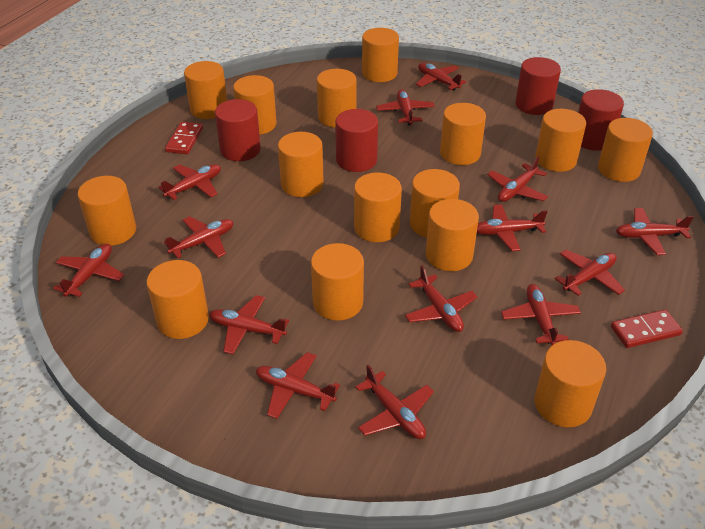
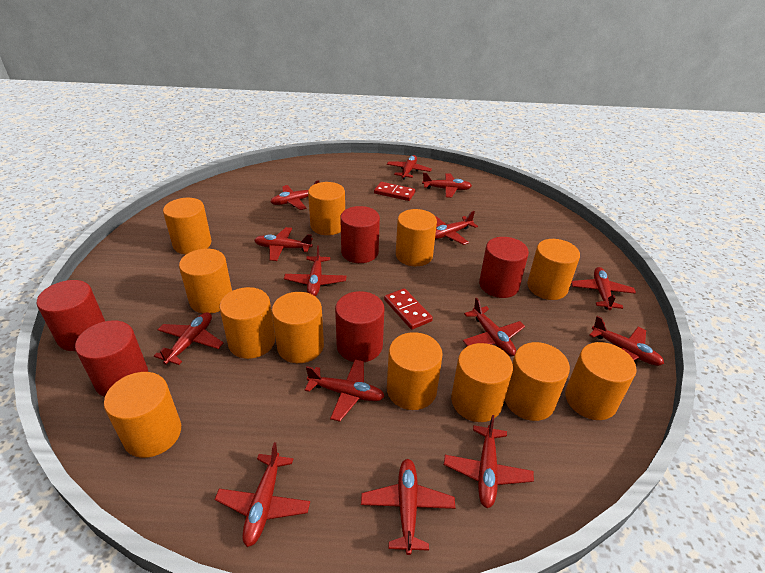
orange cylinder: 15 -> 12
red cylinder: 4 -> 5

